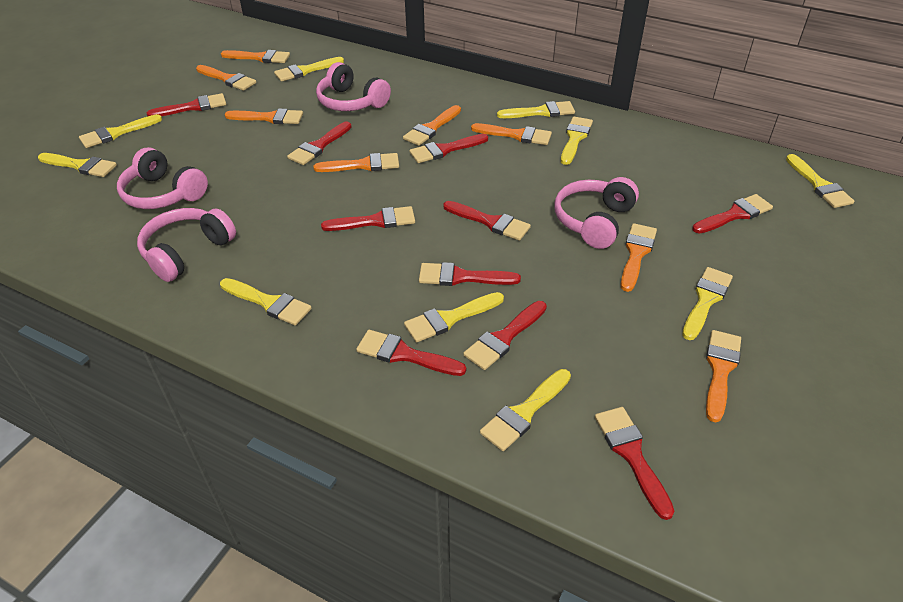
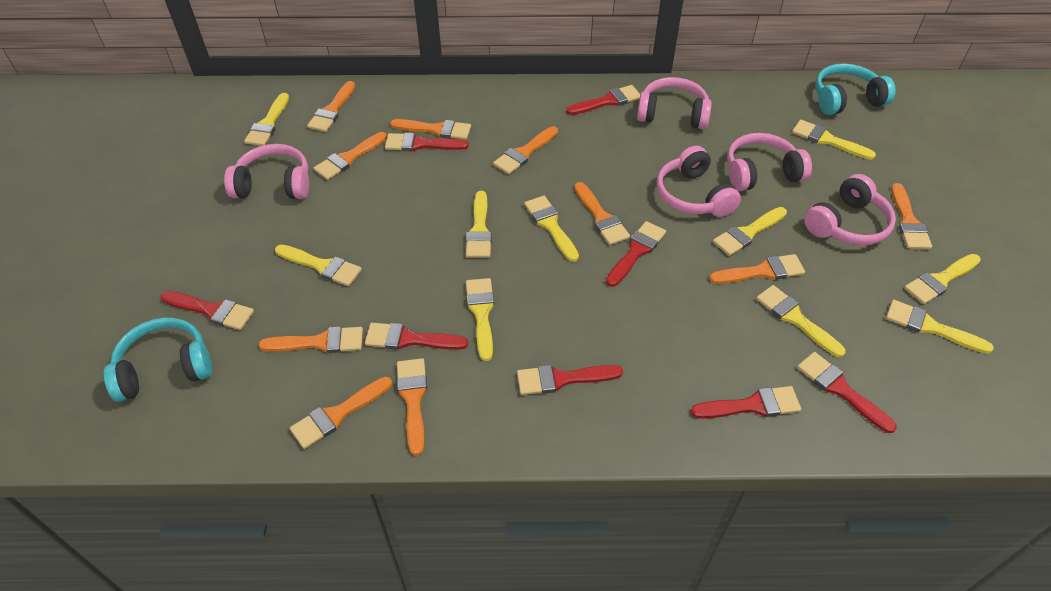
orange brush: 8 -> 10
pink headphones: 4 -> 5
red brush: 10 -> 8
turquoise headphones: 0 -> 2

